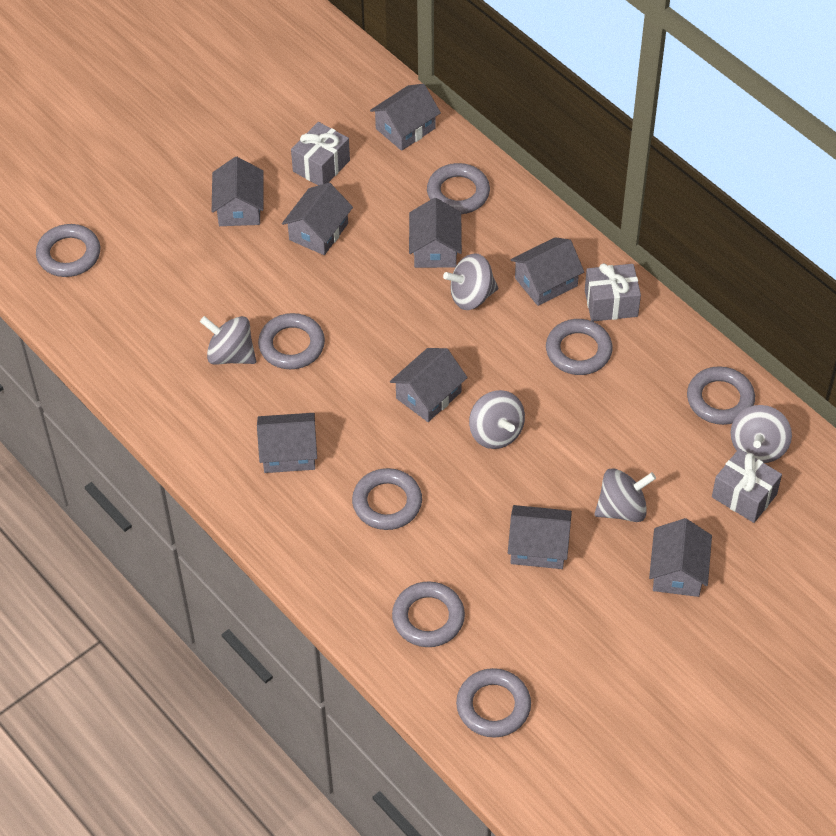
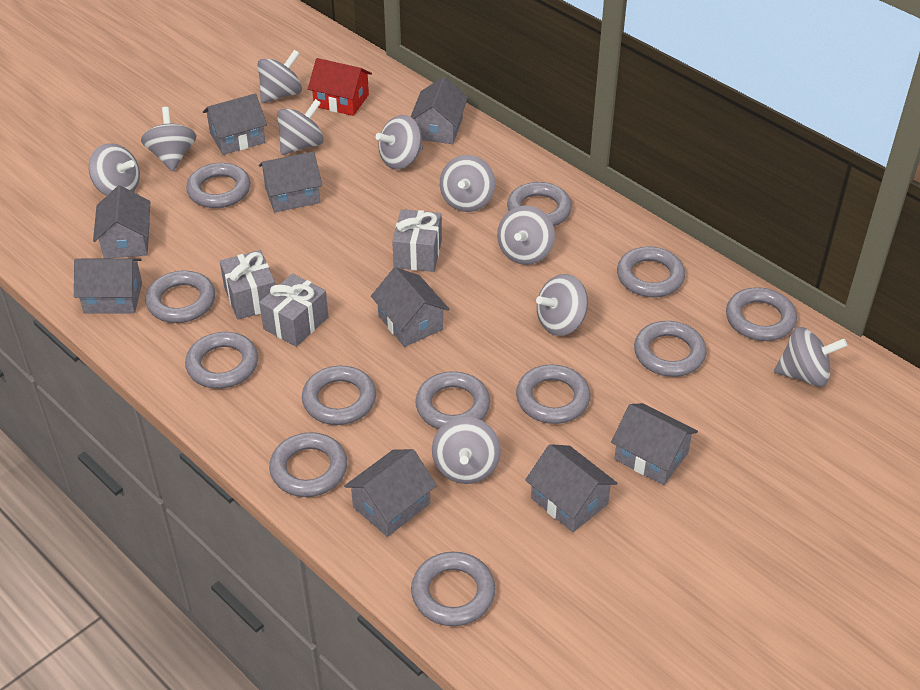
grey ring: 8 -> 12
grey spinning top: 5 -> 10
red house: 0 -> 1

